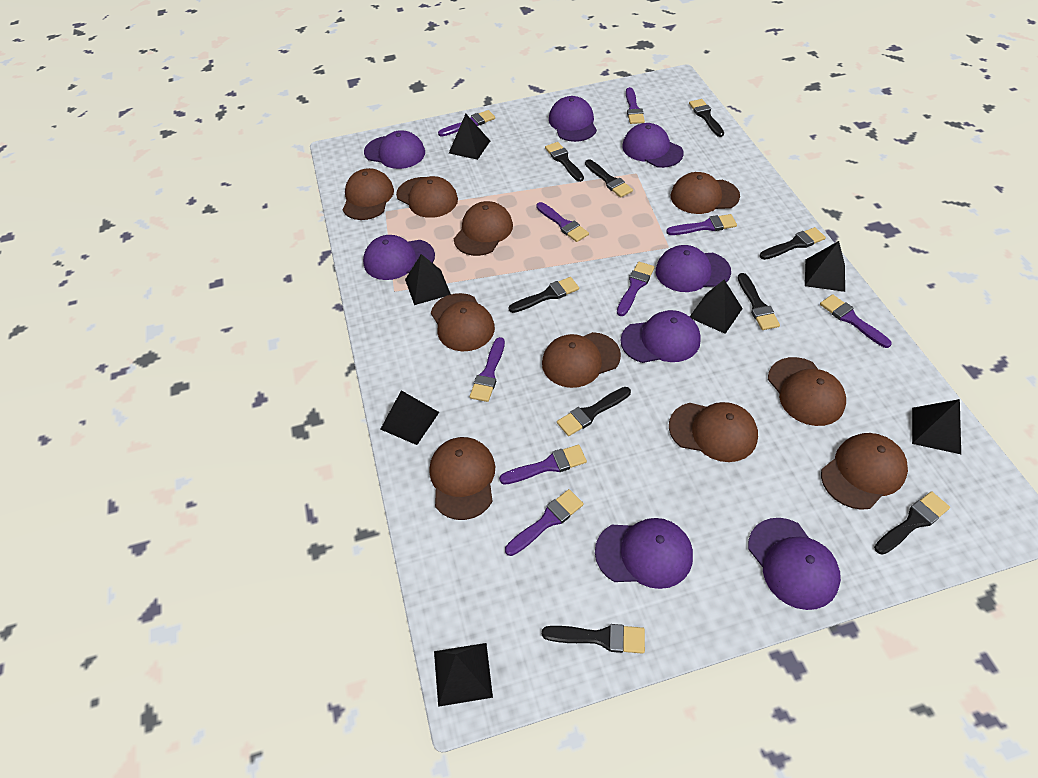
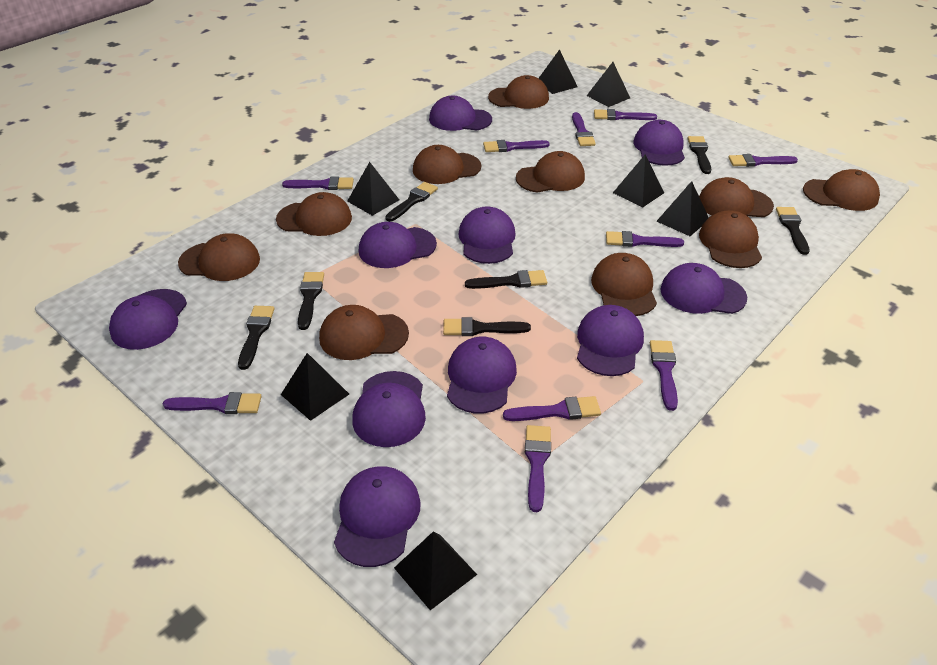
black brush: 9 -> 7
purple brush: 9 -> 10
purple cap: 8 -> 10

